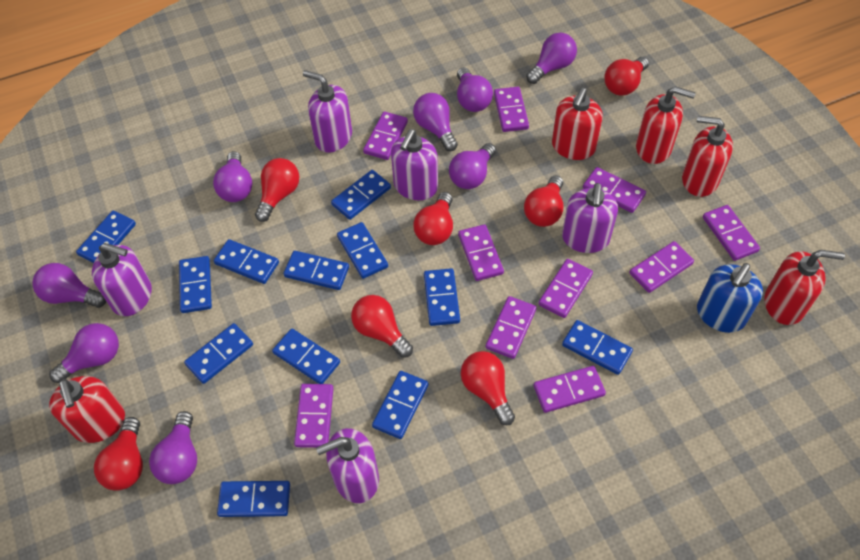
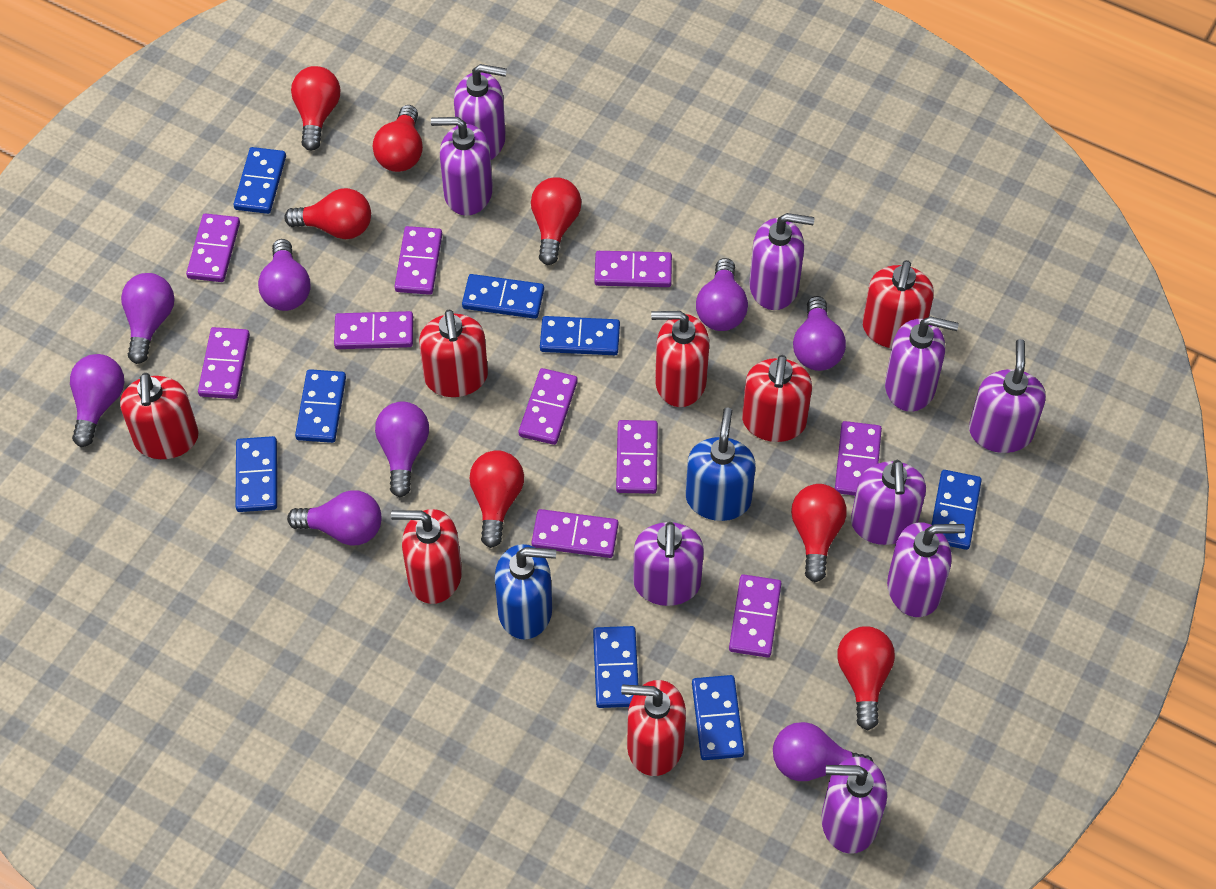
blue domino: 12 -> 8
blue soap dispenser: 1 -> 2
purple soap dispenser: 5 -> 9
red soap dispenser: 5 -> 7

